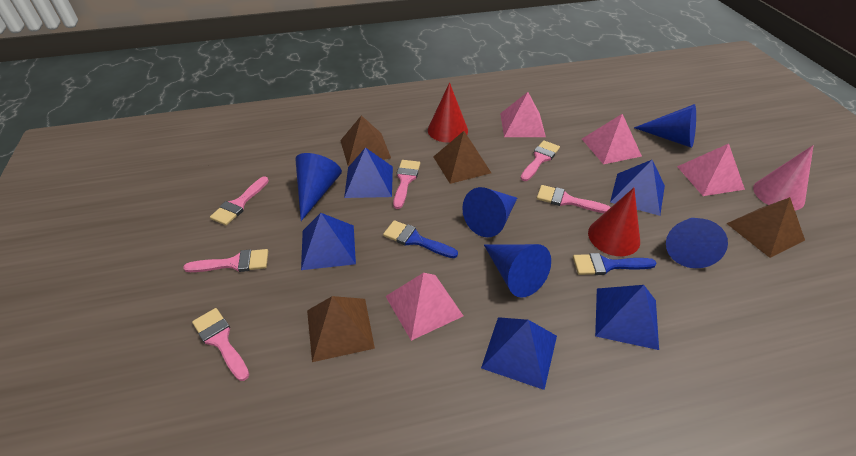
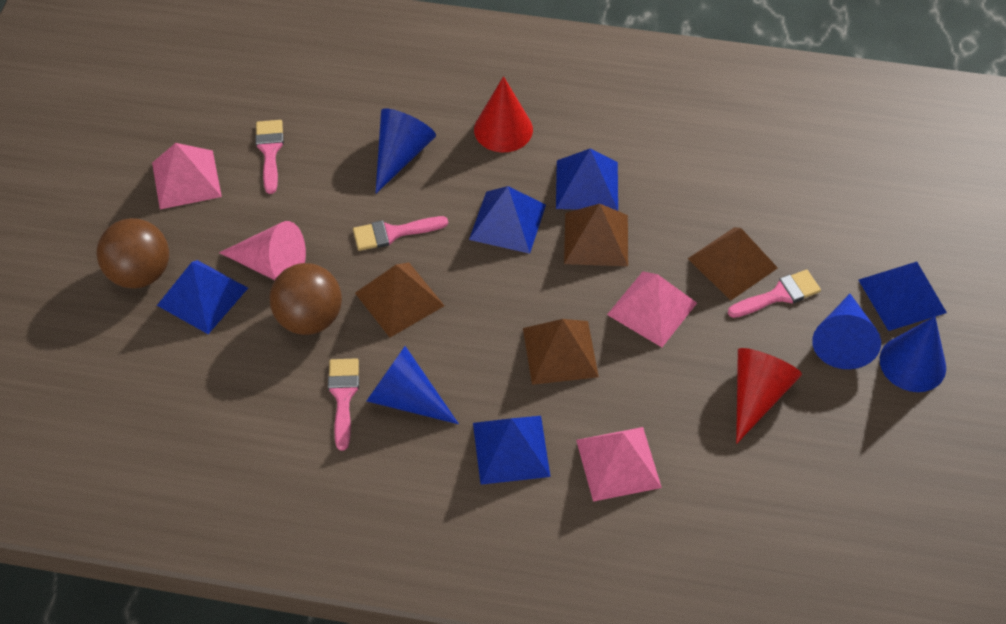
blue brush: 2 -> 0
blue cone: 5 -> 4
brown ball: 0 -> 2
pink brush: 6 -> 4
pink pyramid: 4 -> 3

